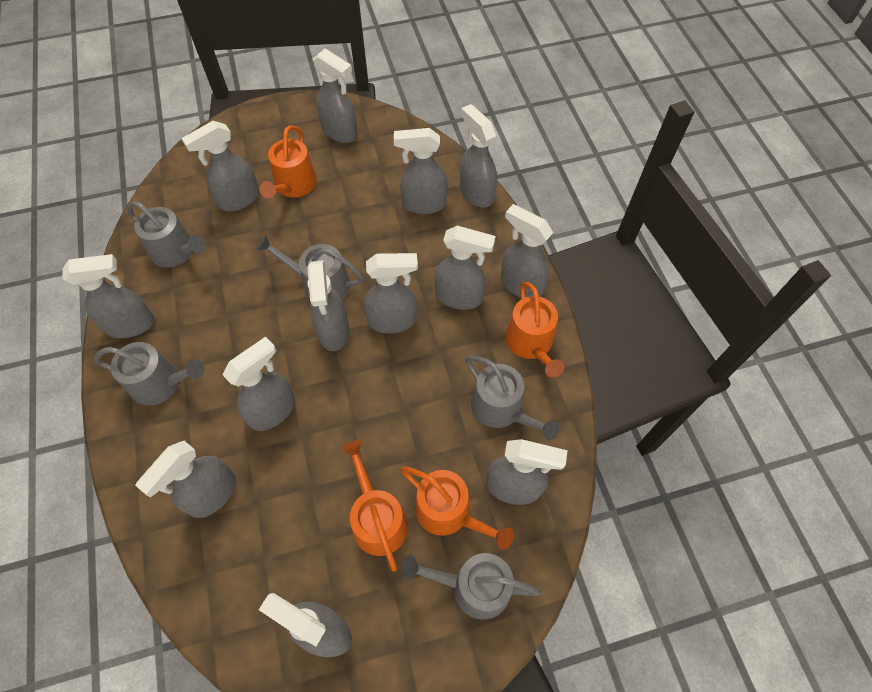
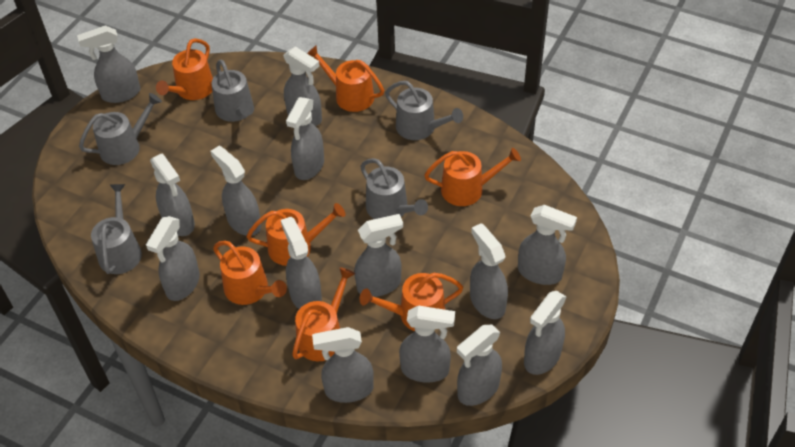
grey spray bottle: 13 -> 14
orange watering can: 4 -> 7

